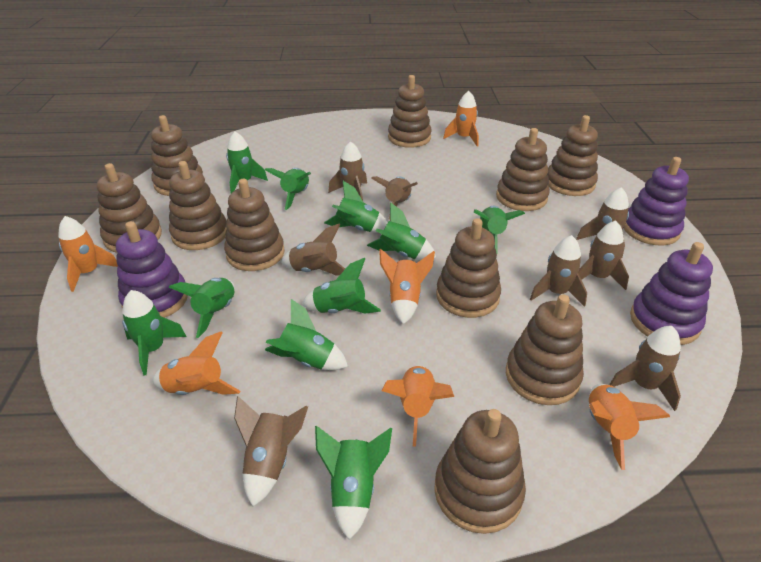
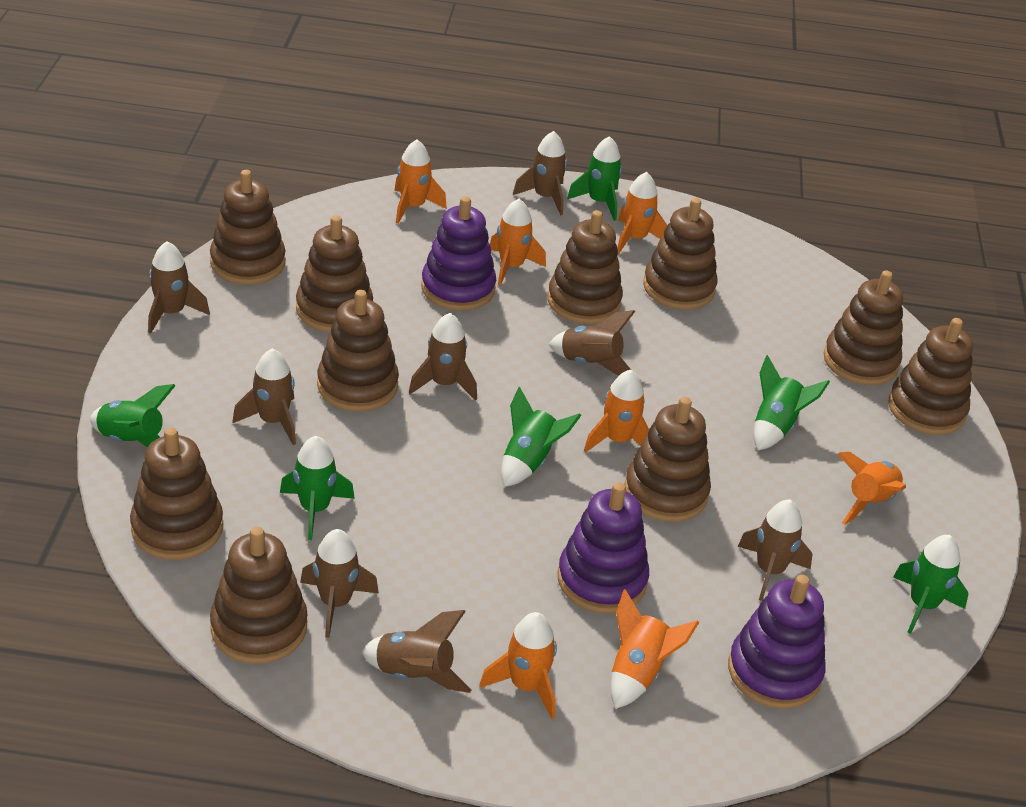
green rocket: 10 -> 6
orange rocket: 6 -> 7

